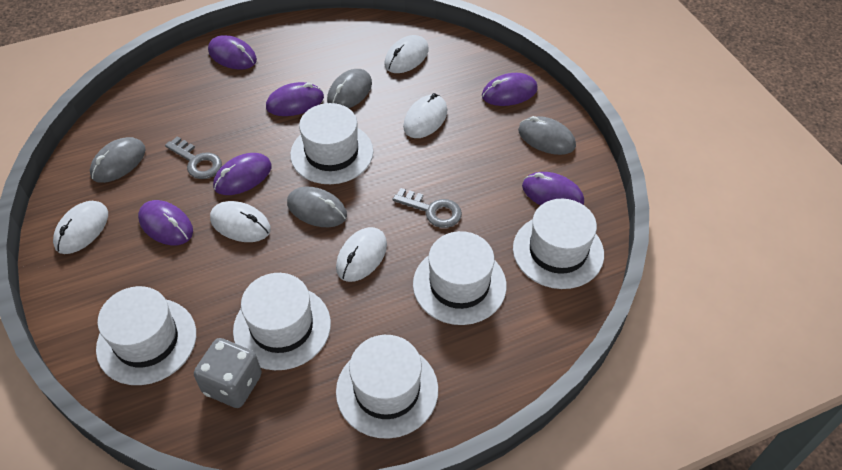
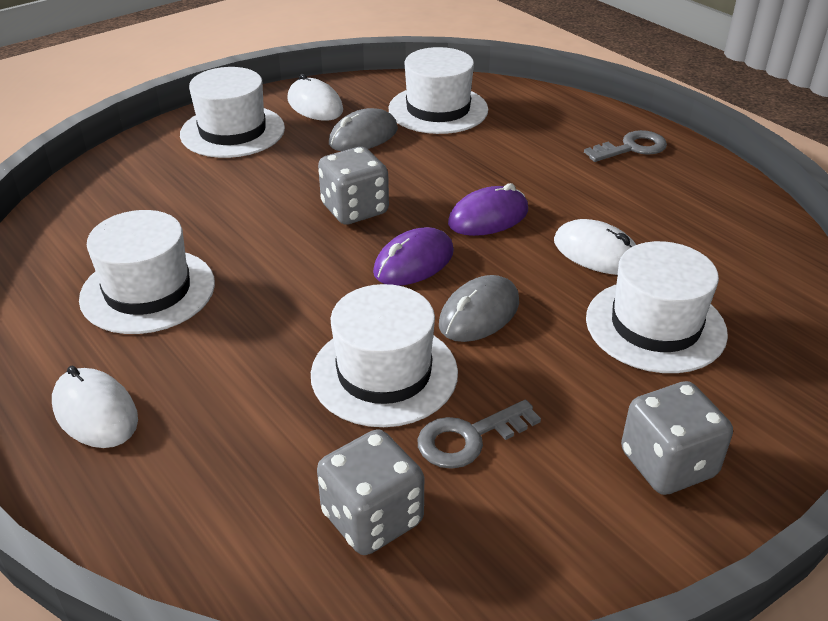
grey dice: 1 -> 3
grey mouse: 4 -> 2
purple mouse: 6 -> 2
white hat: 6 -> 5
white mouse: 5 -> 3

